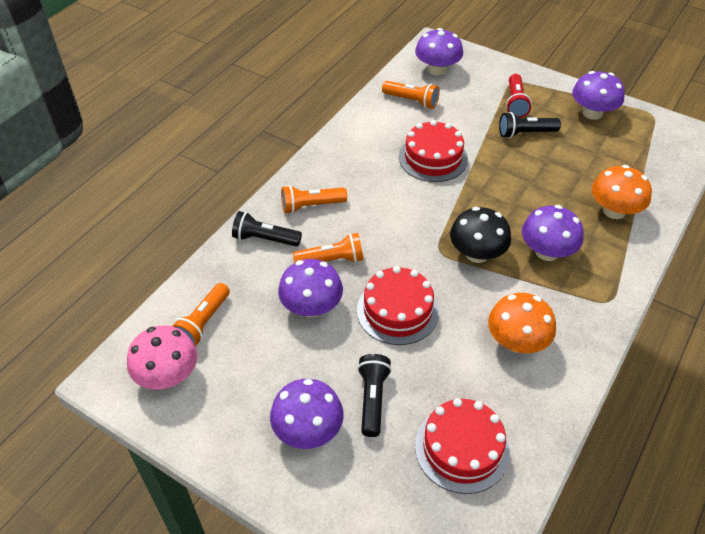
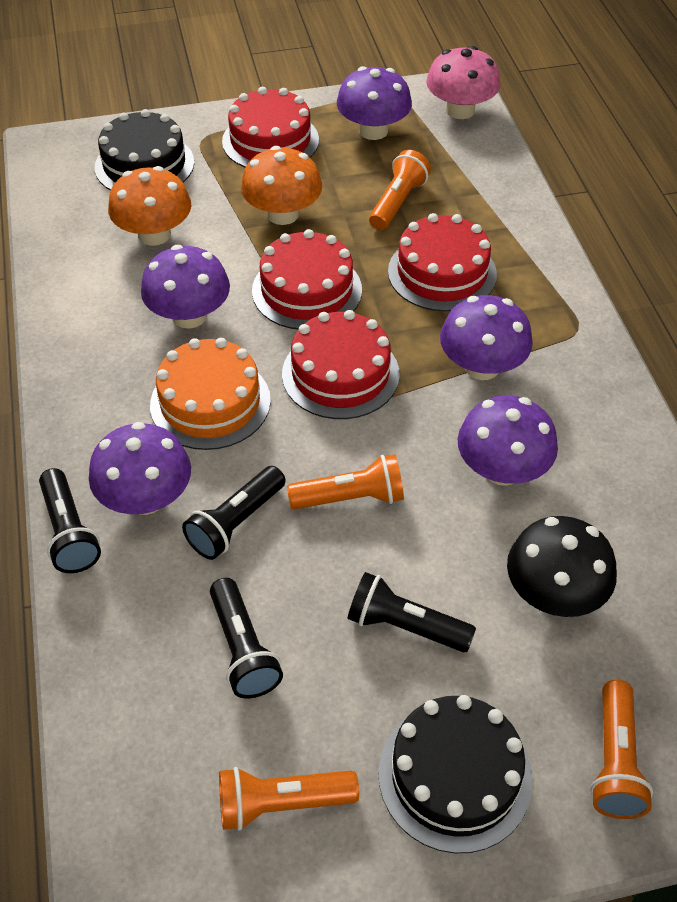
black cake: 0 -> 2
black flashlight: 3 -> 4
orange cake: 0 -> 1
red cake: 3 -> 4
red flashlight: 1 -> 0

